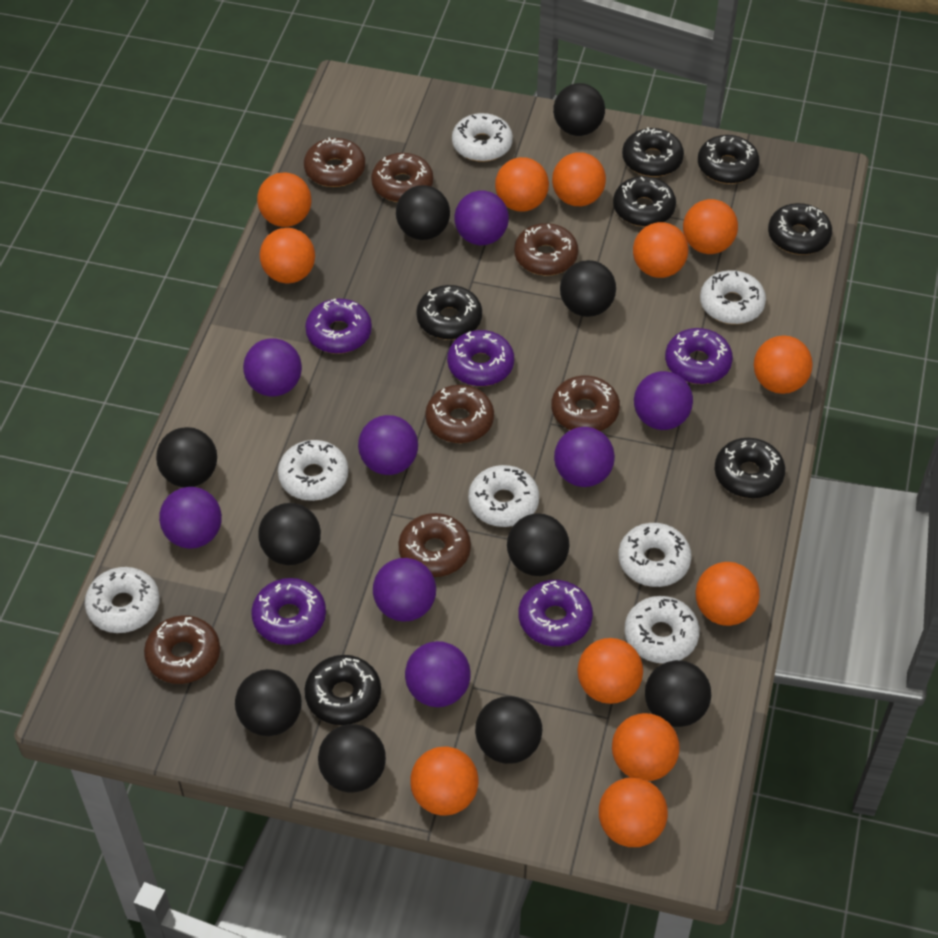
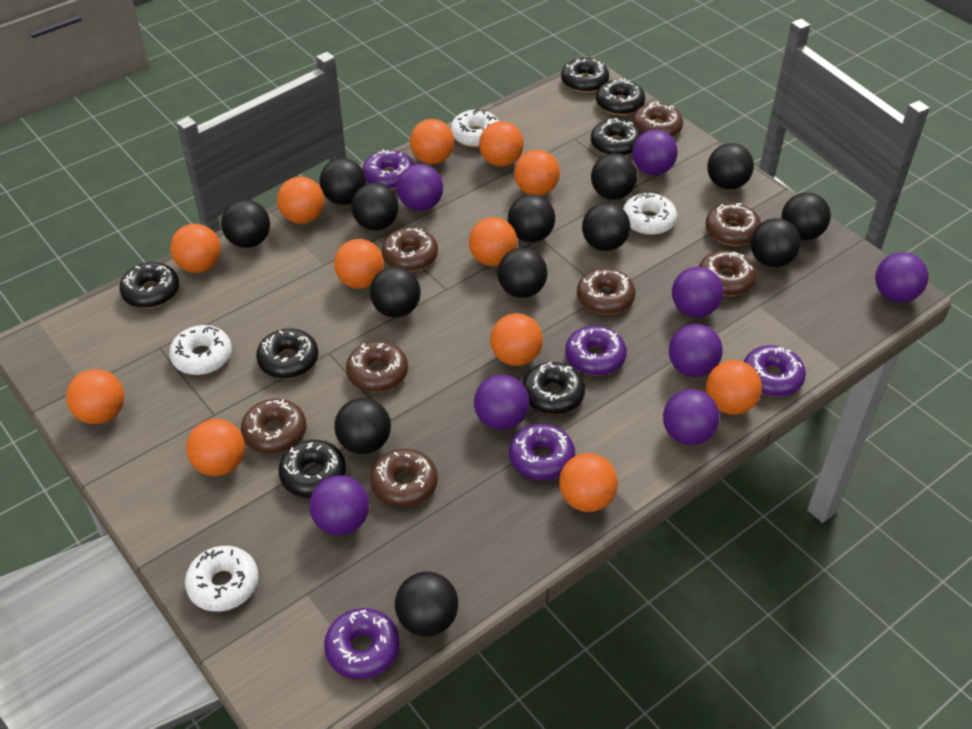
black ball: 10 -> 13
brown donut: 7 -> 8
white donut: 7 -> 4

